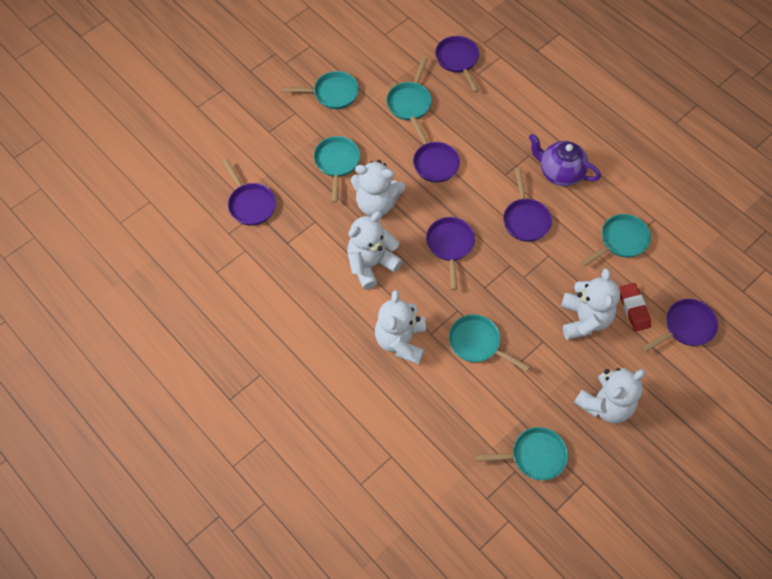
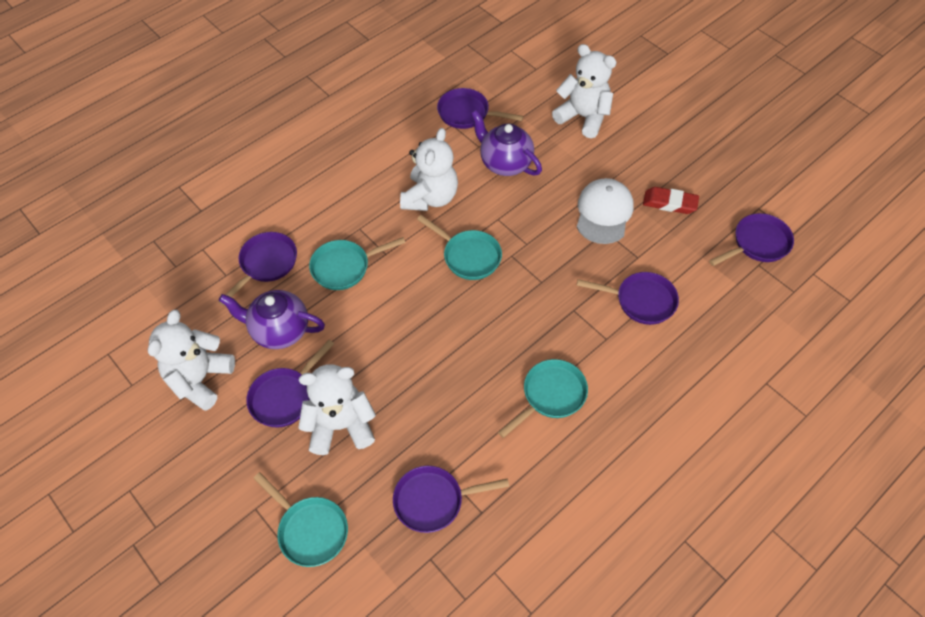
purple teapot: 1 -> 2
turquoise pan: 6 -> 4
white cap: 0 -> 1
white teddy bear: 5 -> 4

